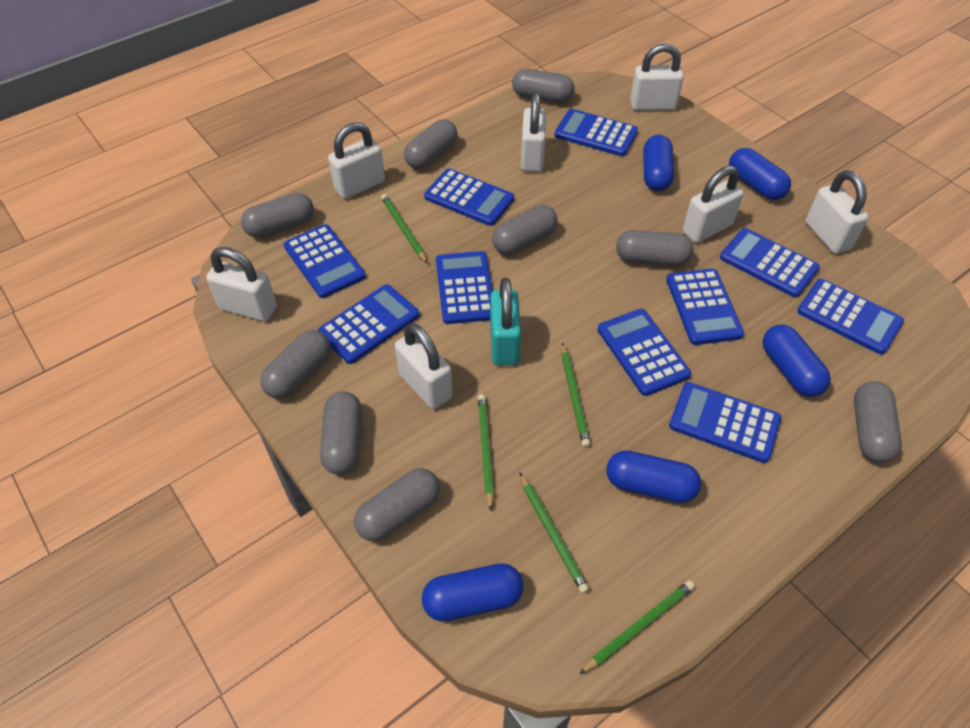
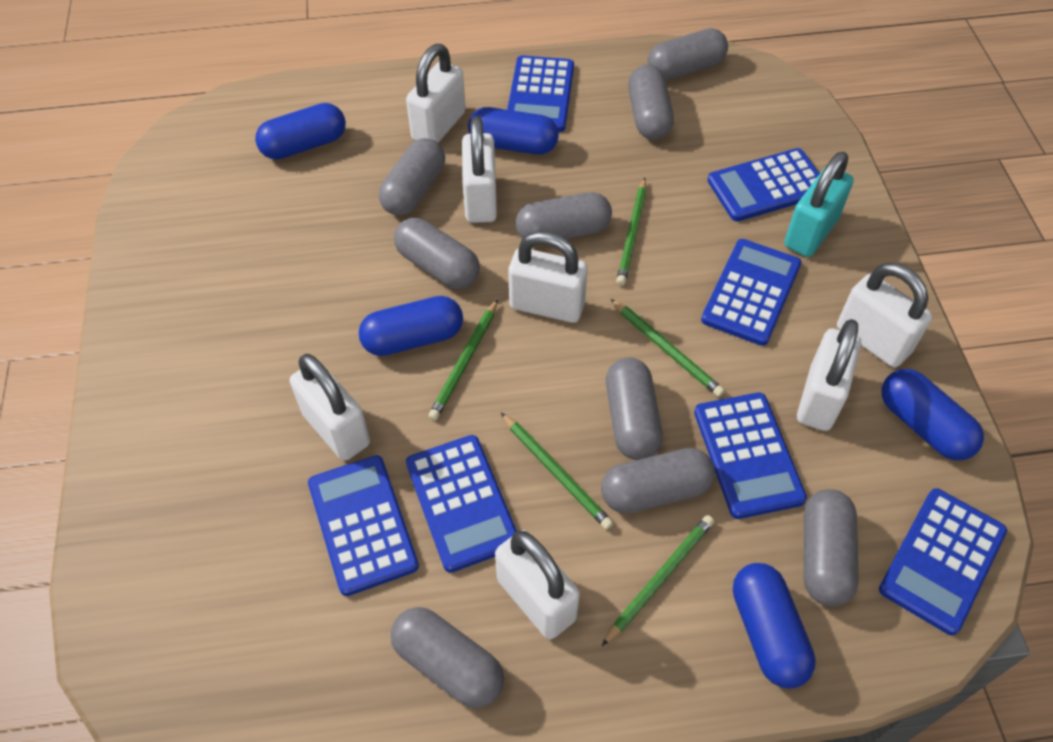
blue calculator: 10 -> 7

